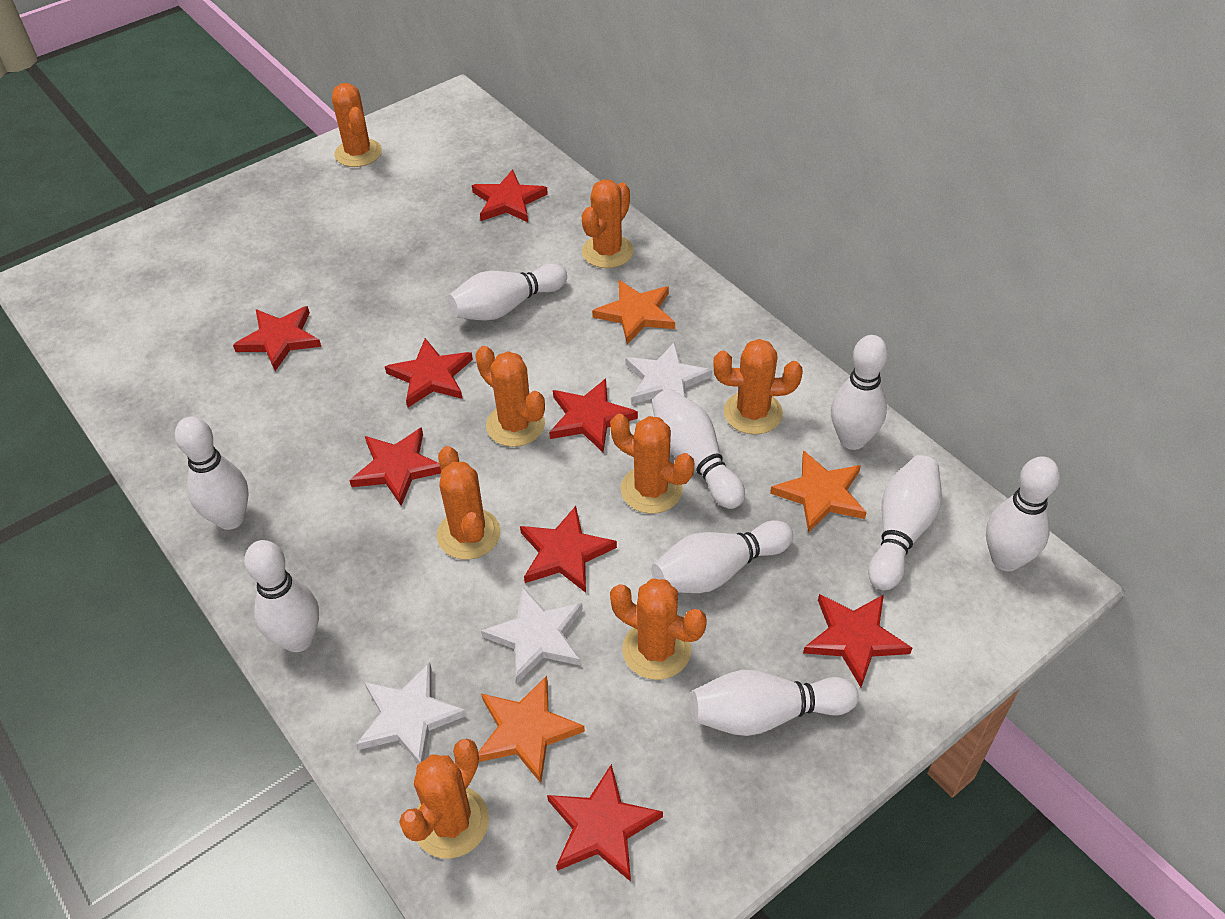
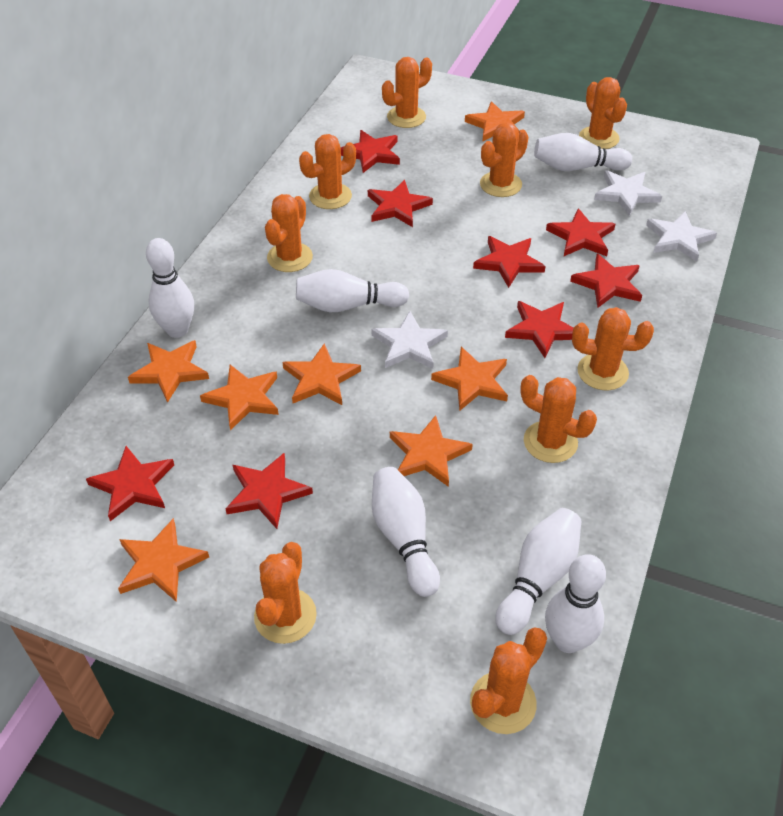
orange cactus: 8 -> 9
orange star: 3 -> 7
white bowling pin: 9 -> 6

